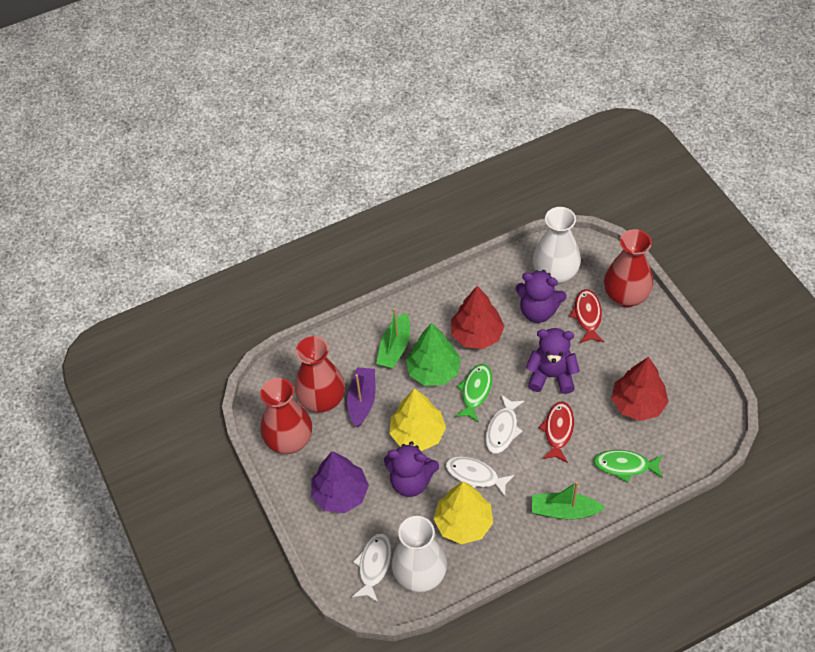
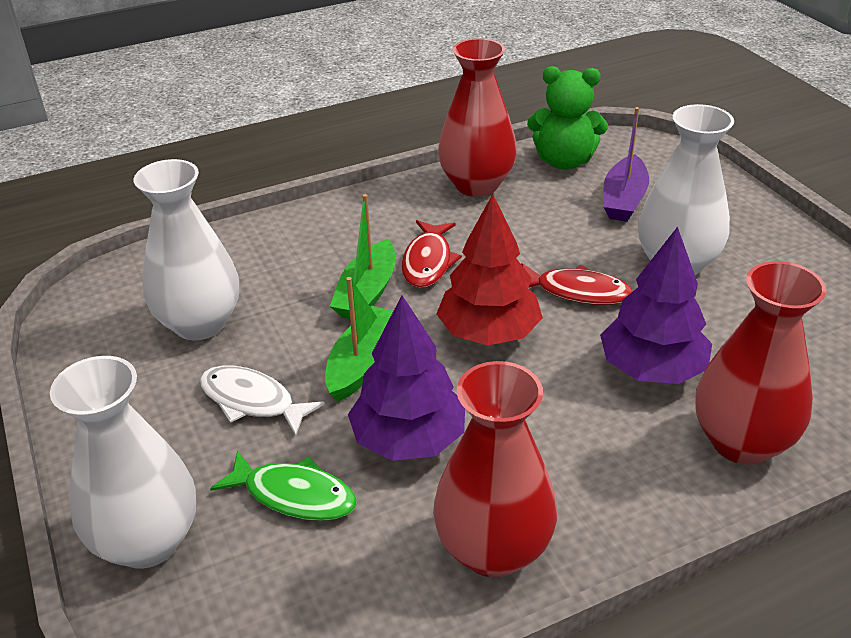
green fish: 2 -> 1
green teddy bear: 0 -> 1
green tree: 1 -> 0
purple teddy bear: 3 -> 0
purple tree: 1 -> 2
red tree: 2 -> 1
white fish: 3 -> 1
white vase: 2 -> 3
yellow tree: 2 -> 0

